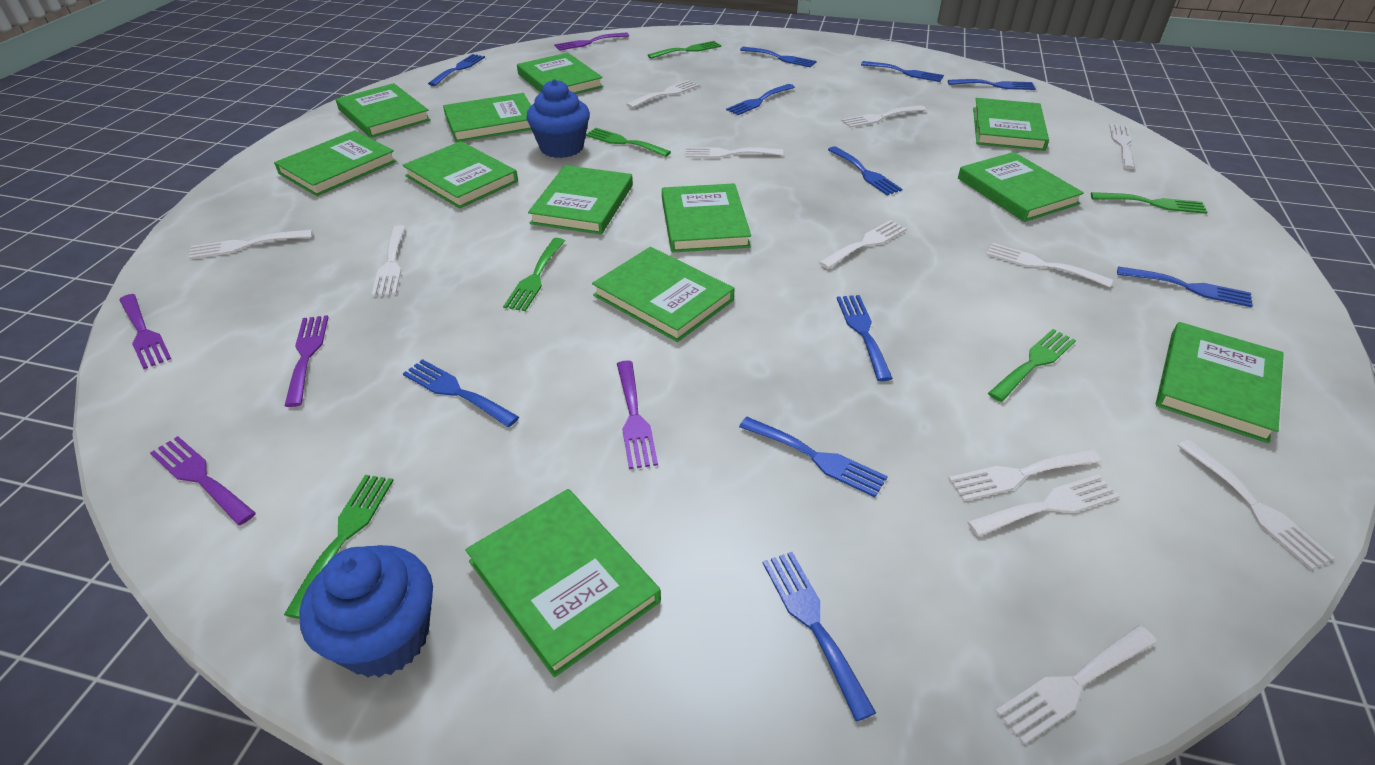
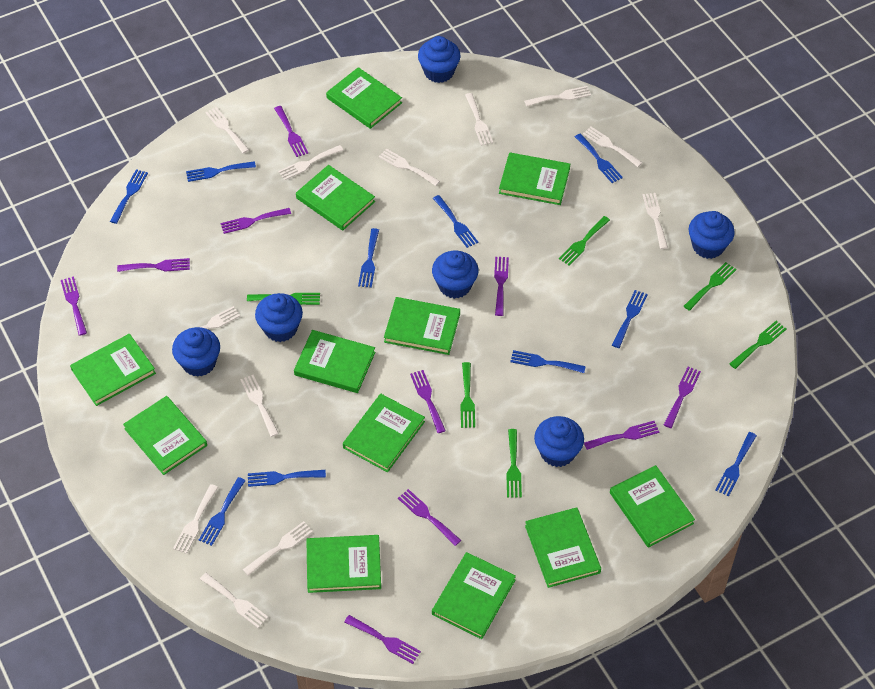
blue cupcake: 2 -> 6
blue fork: 11 -> 10
purple fork: 5 -> 10

